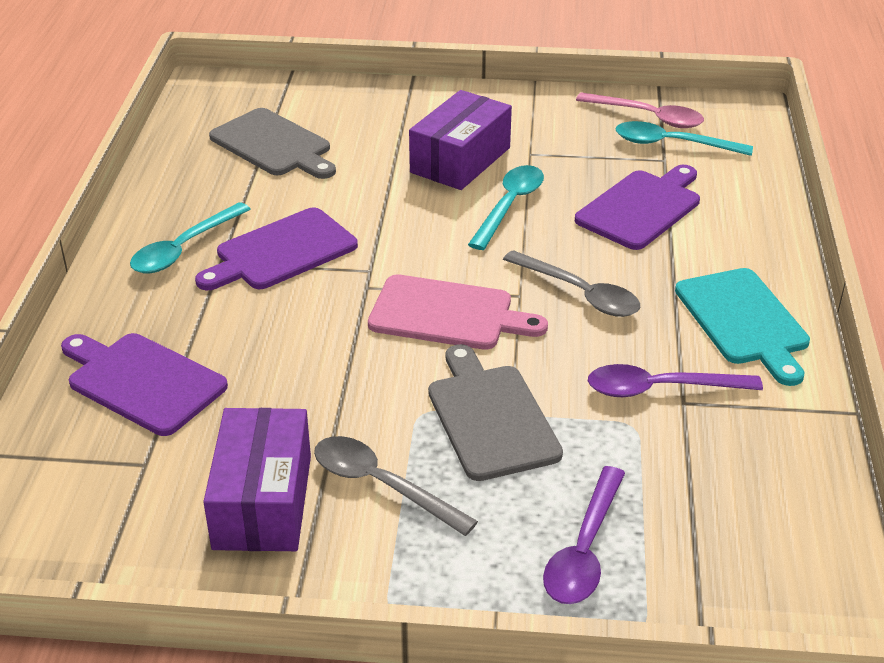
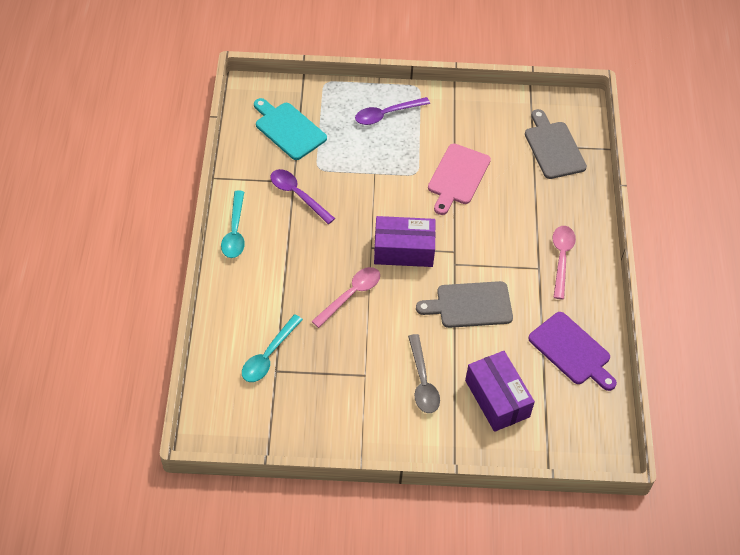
grey spoon: 2 -> 1
pink spoon: 1 -> 2
purple cutting board: 3 -> 1
turquoise spoon: 3 -> 2

